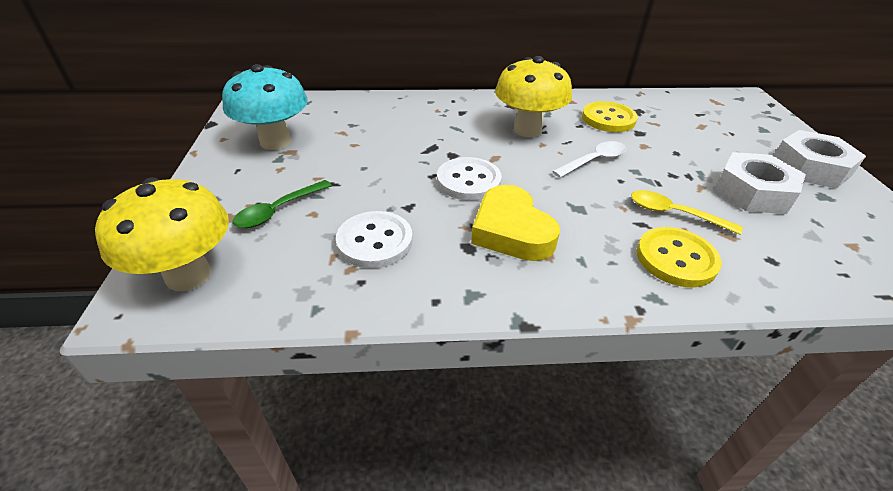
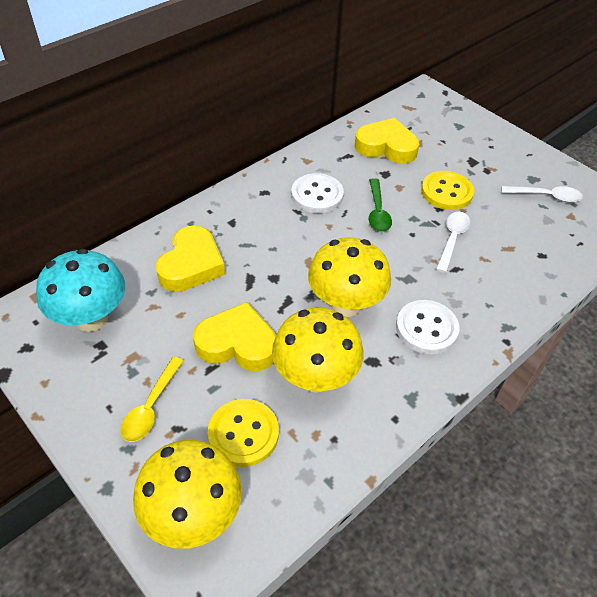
white nut: 2 -> 0
white spoon: 1 -> 2
yellow heart: 1 -> 3
yellow mushroom: 2 -> 3

